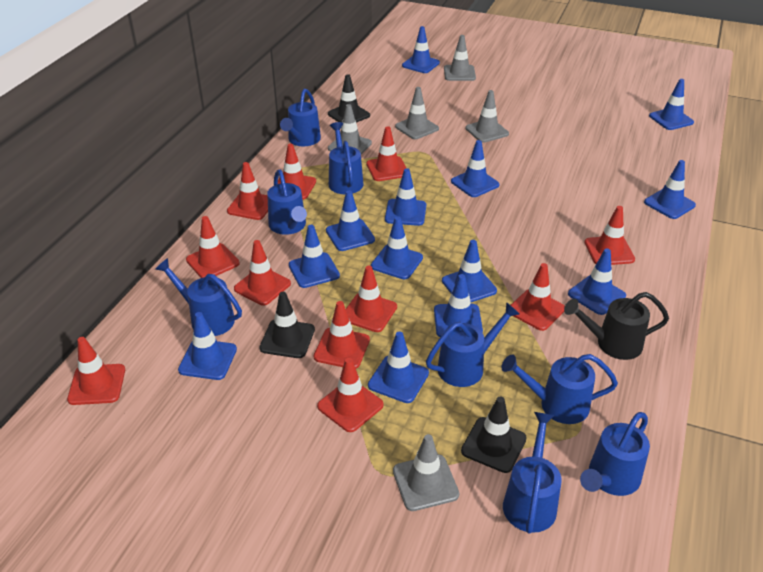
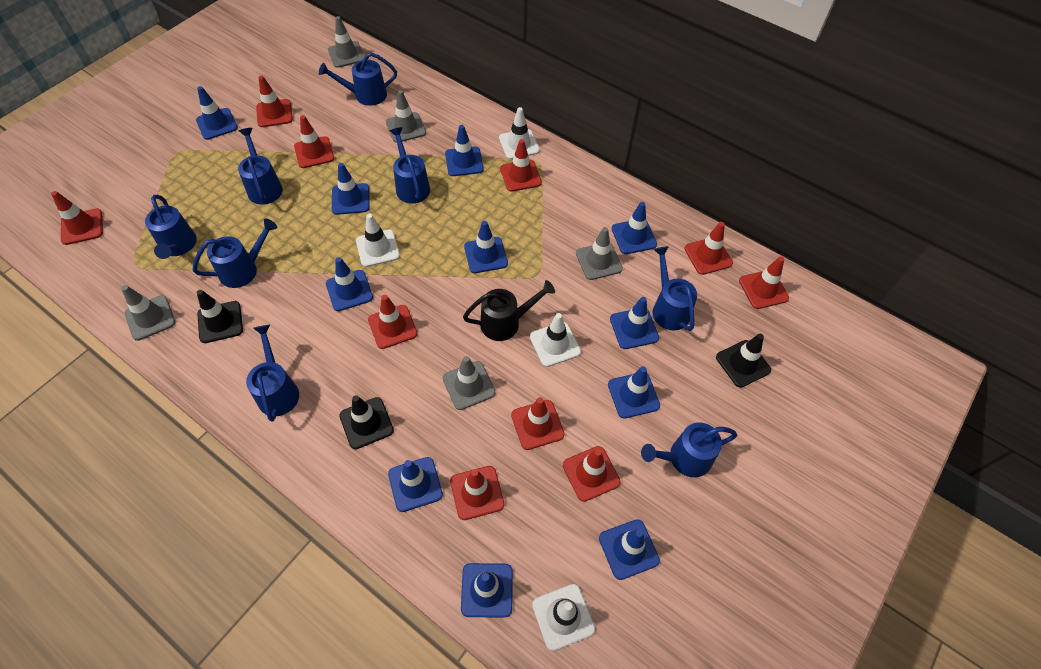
blue traffic cone: 13 -> 11
red traffic cone: 11 -> 10
white traffic cone: 0 -> 4

